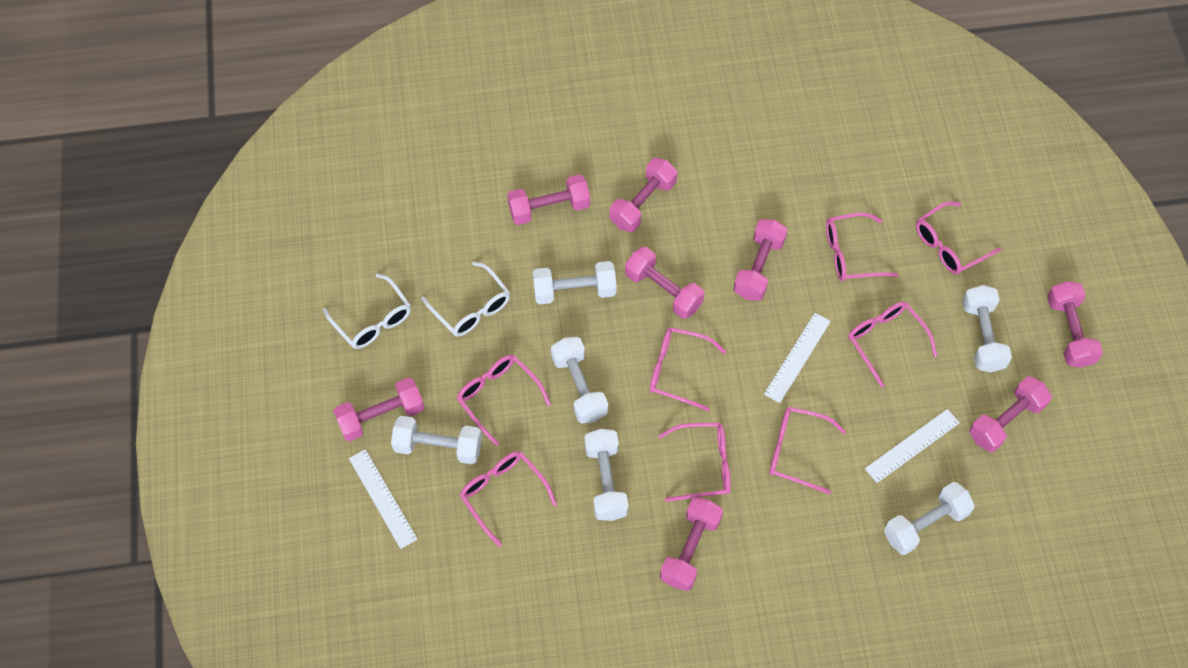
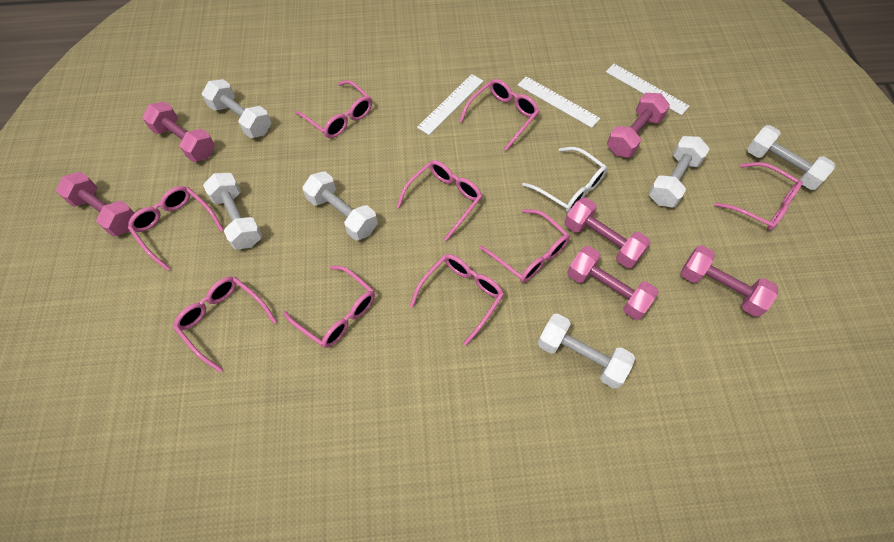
pink dumbbell: 8 -> 6
pink glasses: 8 -> 9
white glasses: 2 -> 1

